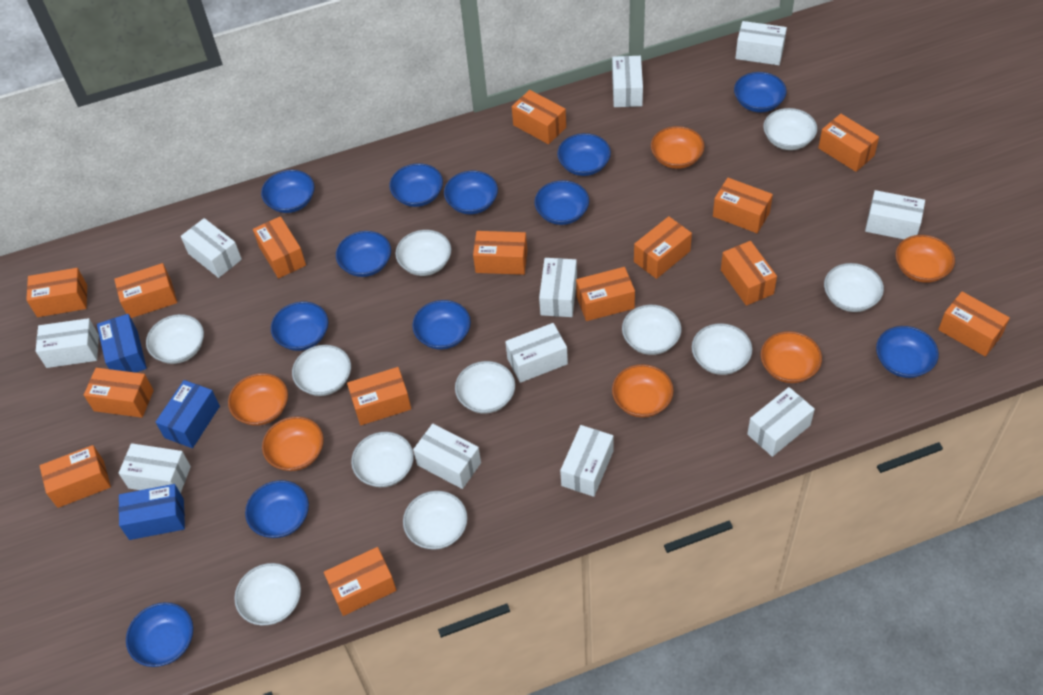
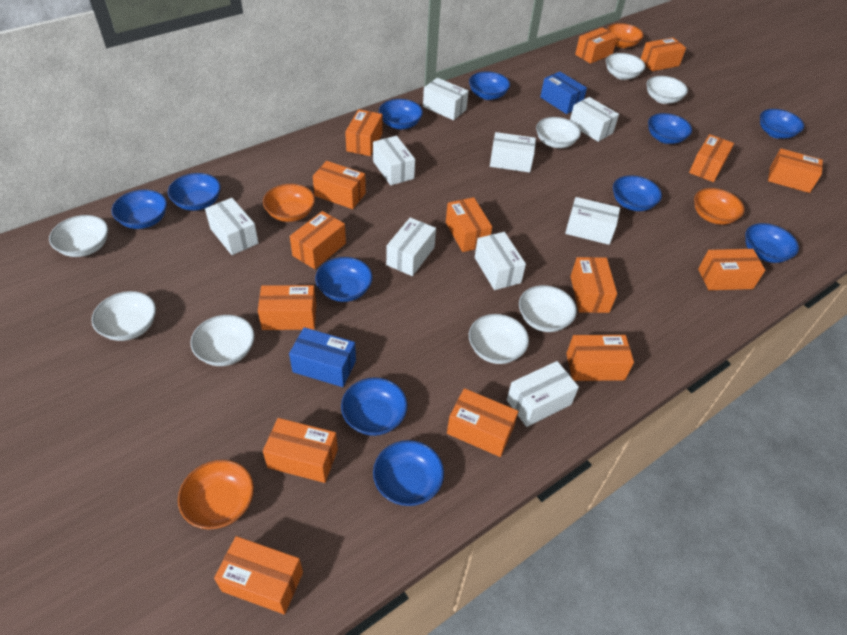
blue bowl: 12 -> 11
blue box: 3 -> 2
orange bowl: 6 -> 4
white bowl: 11 -> 8
white box: 11 -> 9

